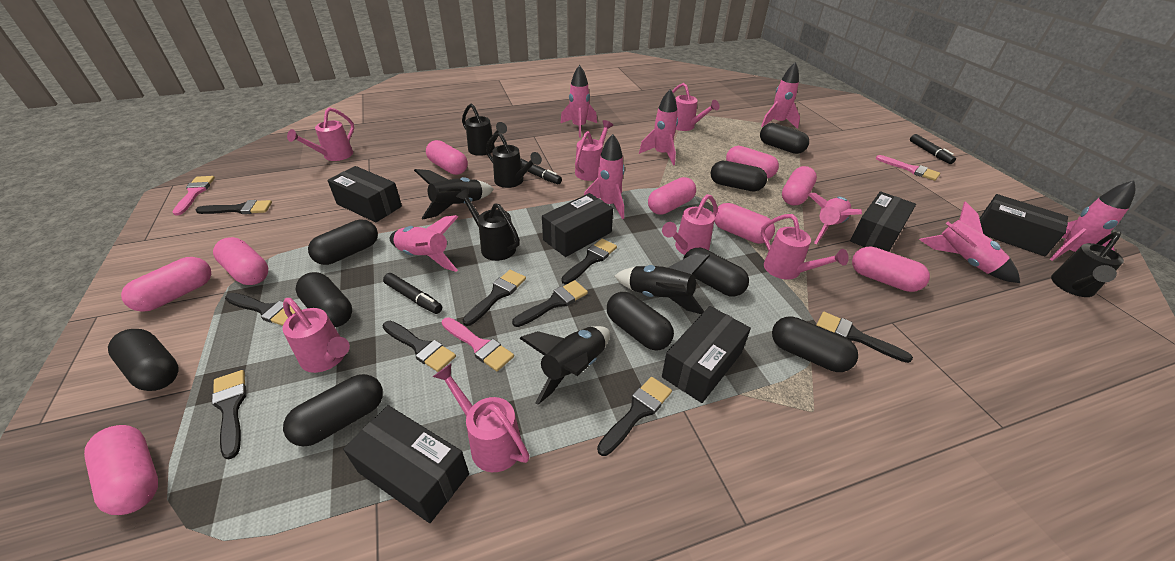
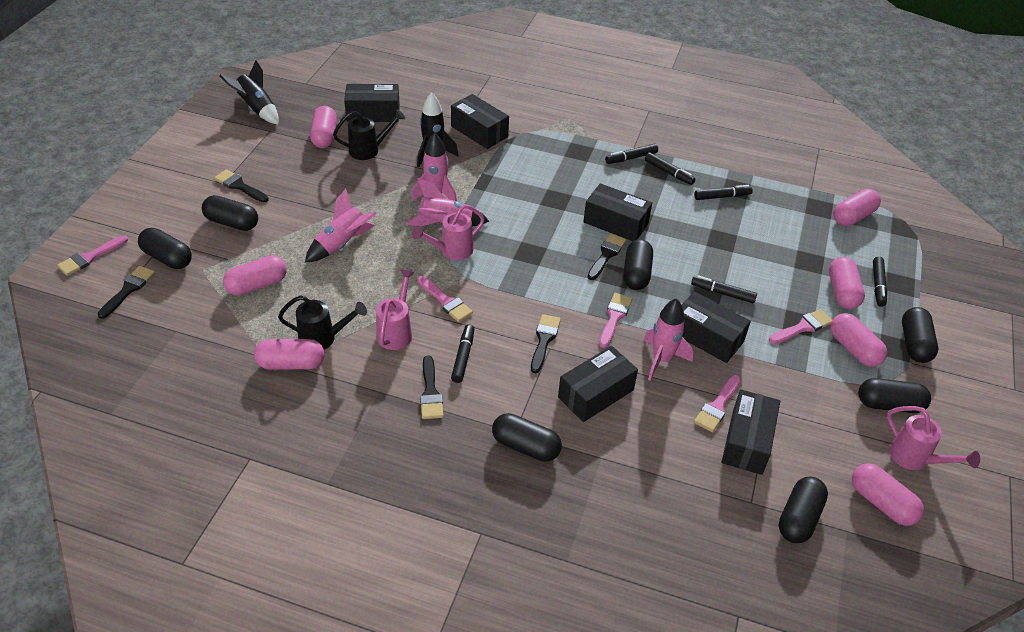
black brush: 9 -> 5
black capsule: 9 -> 7
black marker: 3 -> 6
black rocket: 3 -> 2
black watering can: 4 -> 2
pink brush: 3 -> 5
pink capsule: 9 -> 7
pink rocket: 8 -> 4
pink watering can: 7 -> 3

